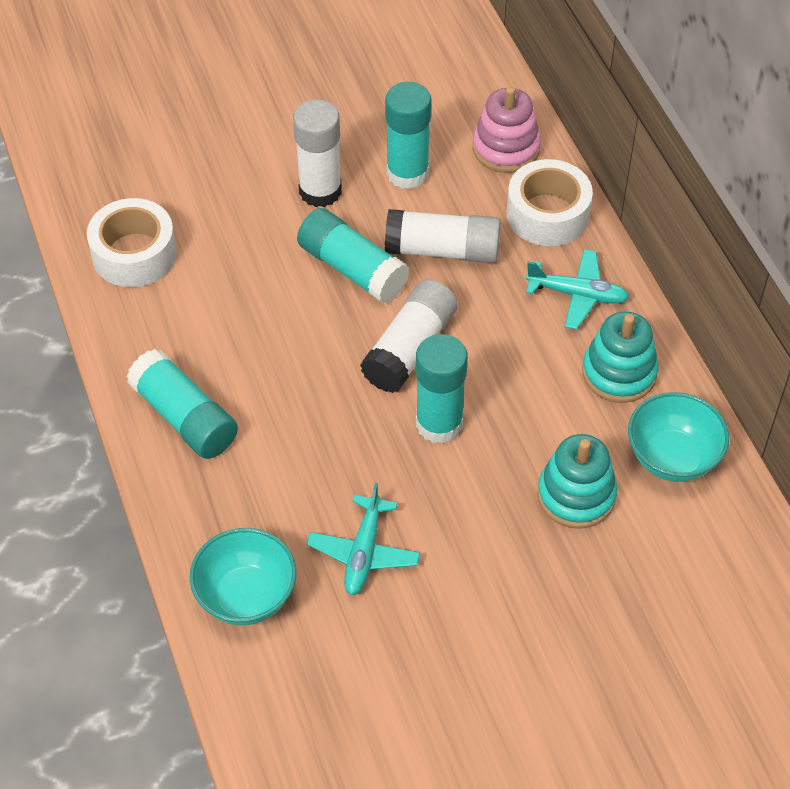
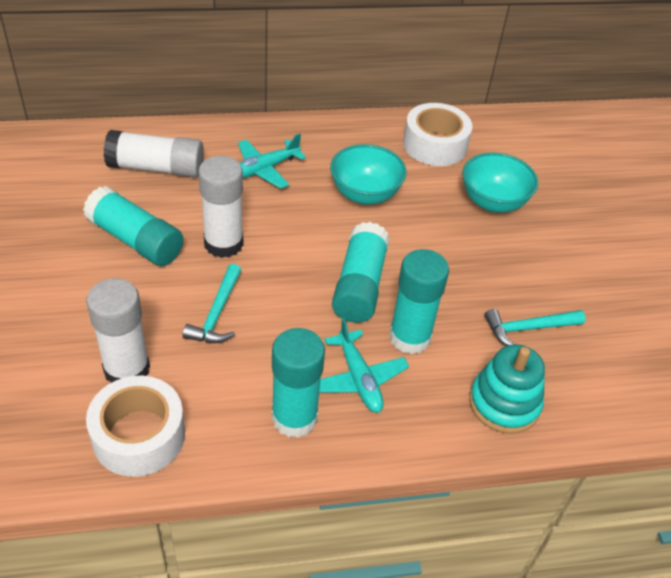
pink stacking toy: 1 -> 0
turquoise hammer: 0 -> 2
turquoise stacking toy: 2 -> 1

